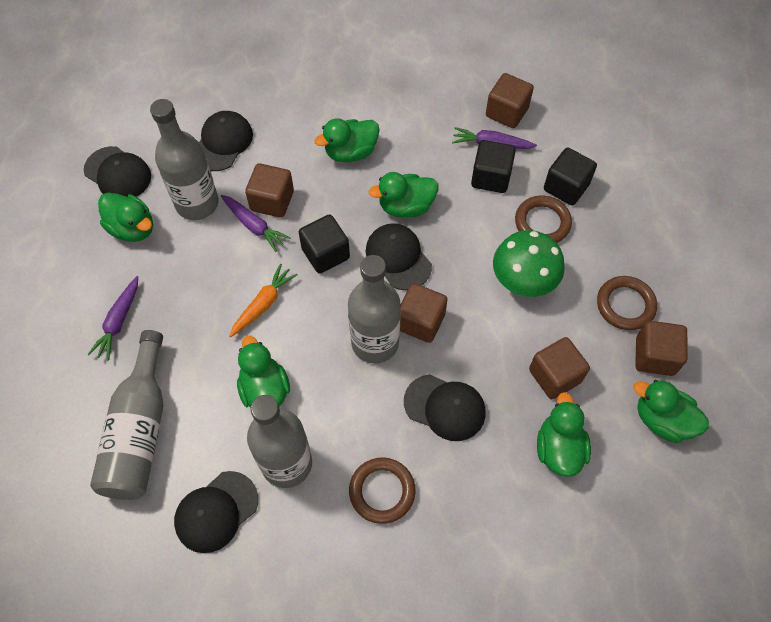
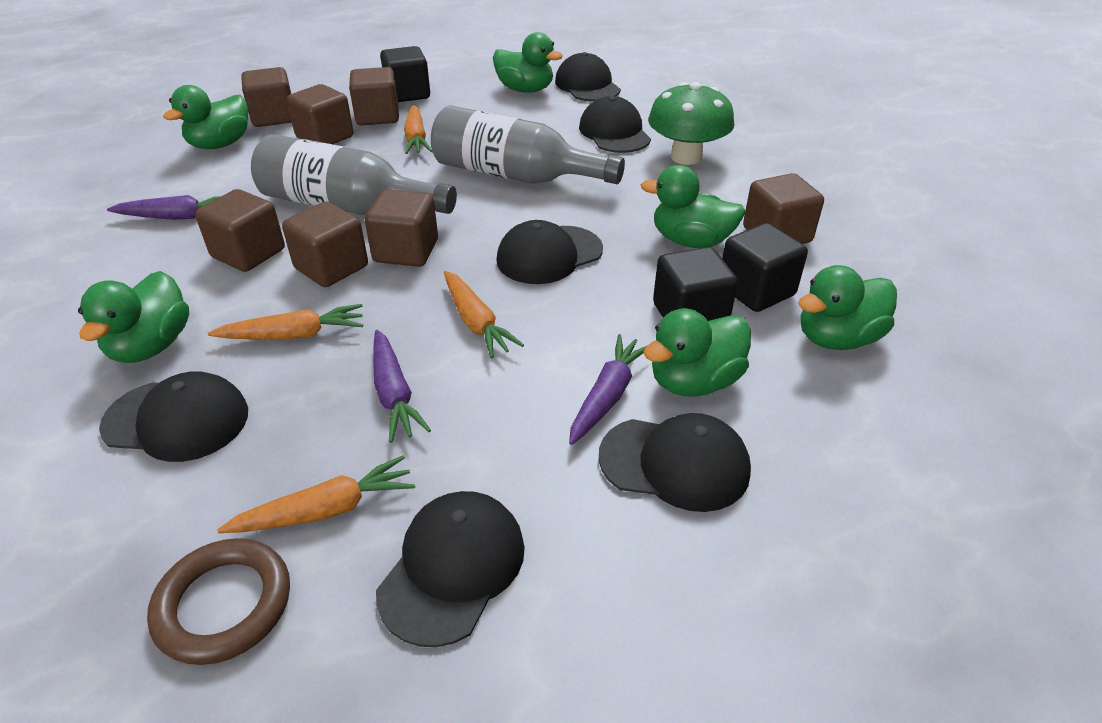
black cap: 5 -> 6
brown cube: 5 -> 7
brown ring: 3 -> 1
grey bottle: 4 -> 2
orange carrot: 1 -> 4

